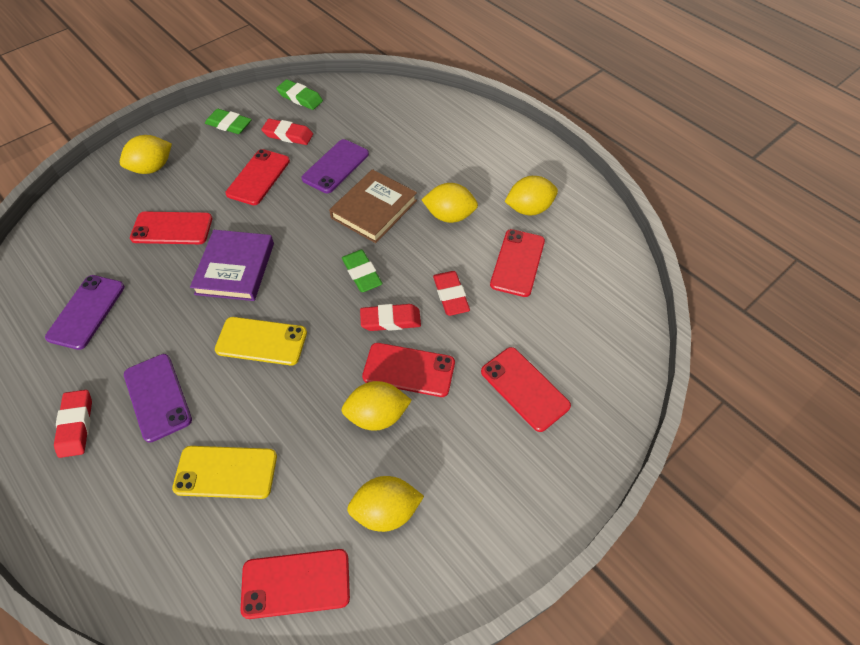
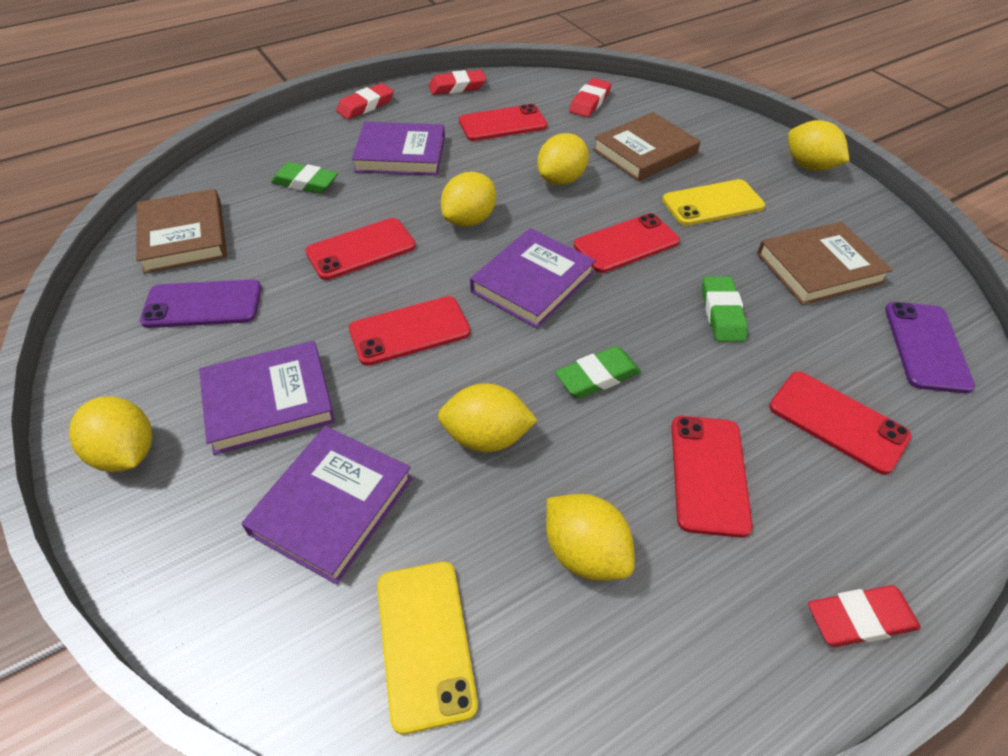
brown book: 1 -> 3
purple book: 1 -> 4
purple phone: 3 -> 2
yellow lemon: 5 -> 6

